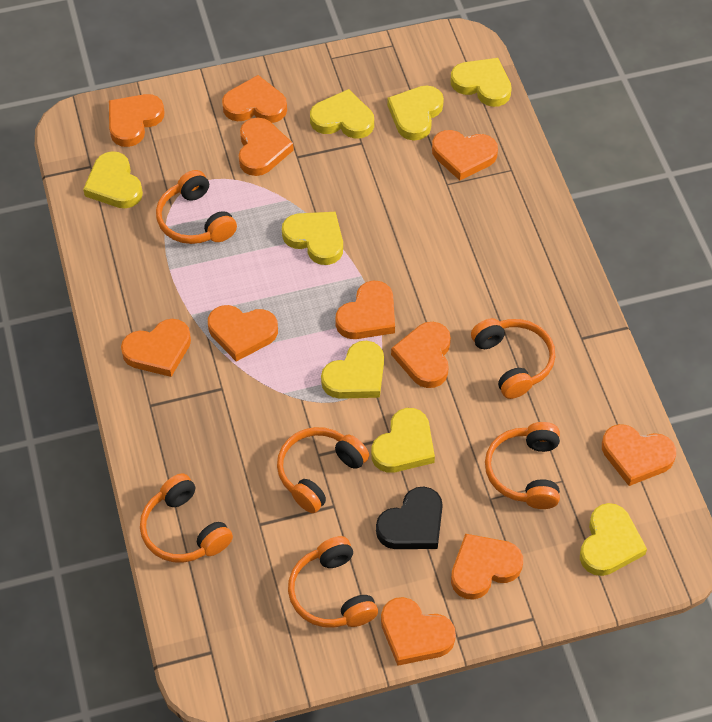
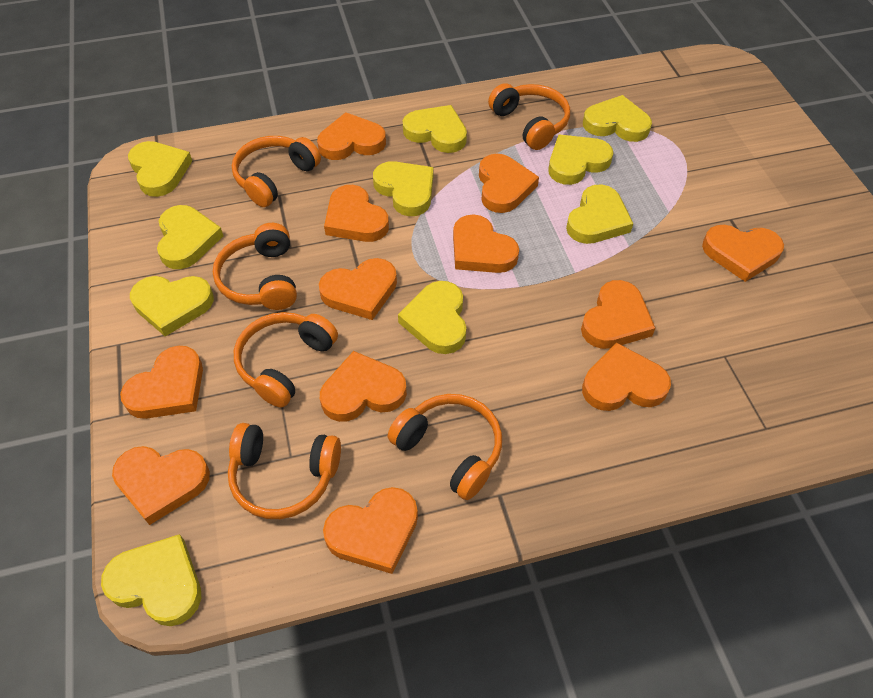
black heart: 1 -> 0
orange heart: 11 -> 12
yellow heart: 8 -> 10

